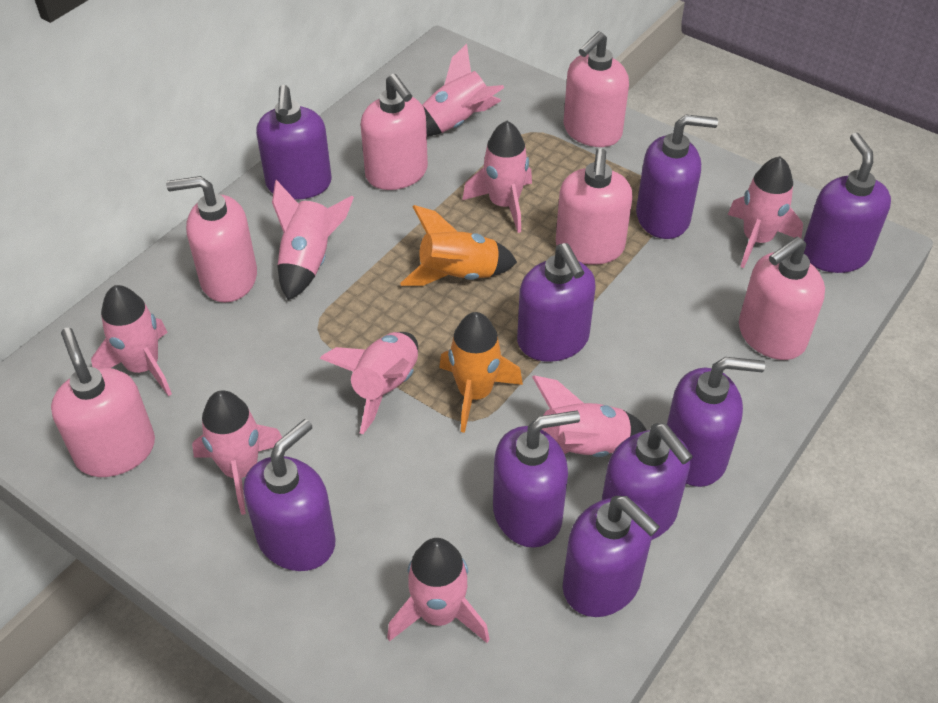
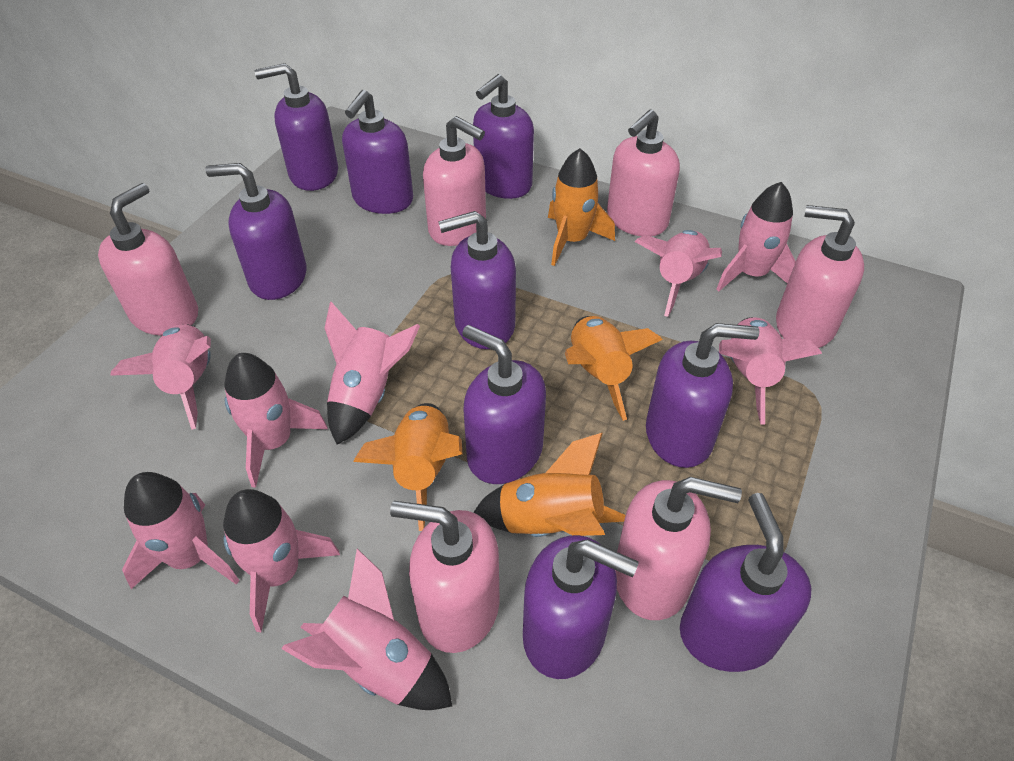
orange rocket: 2 -> 4

